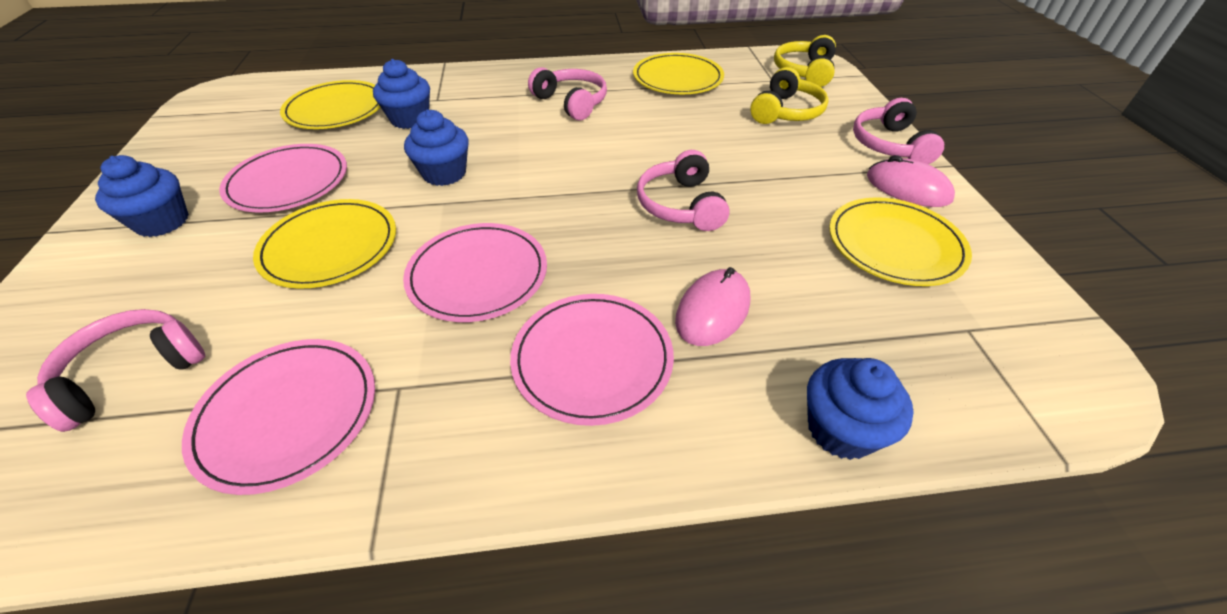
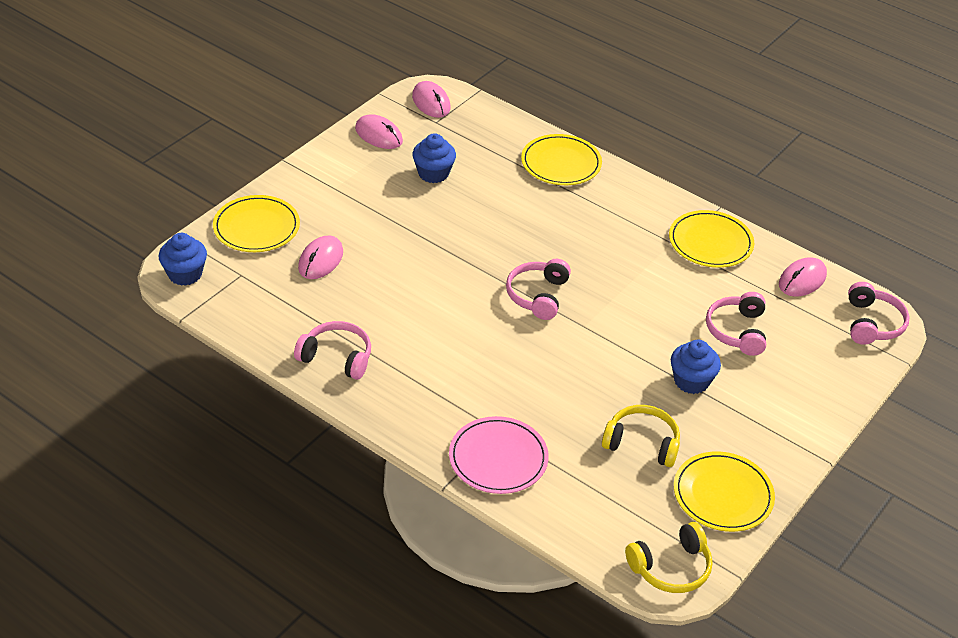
blue cupcake: 4 -> 3
pink mouse: 2 -> 4
pink plate: 4 -> 1

